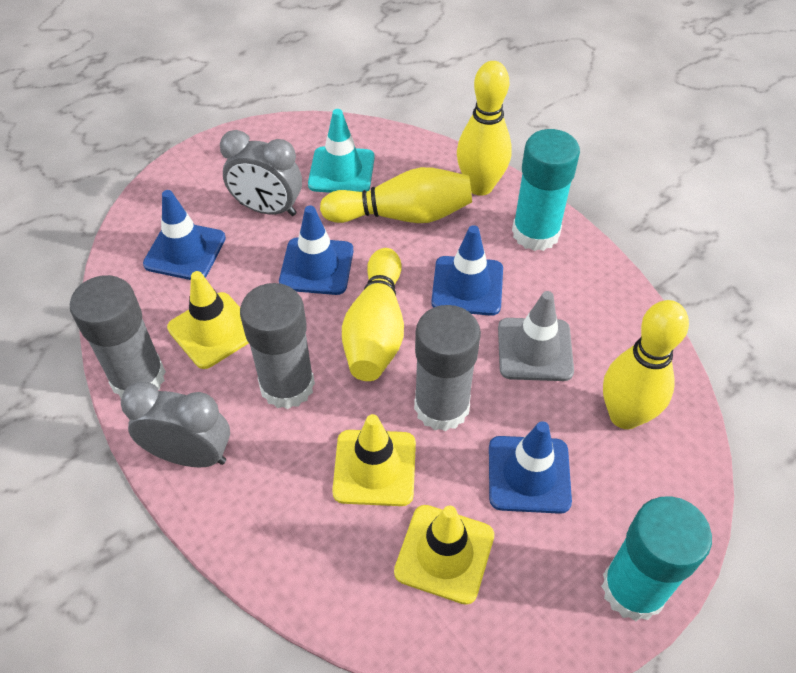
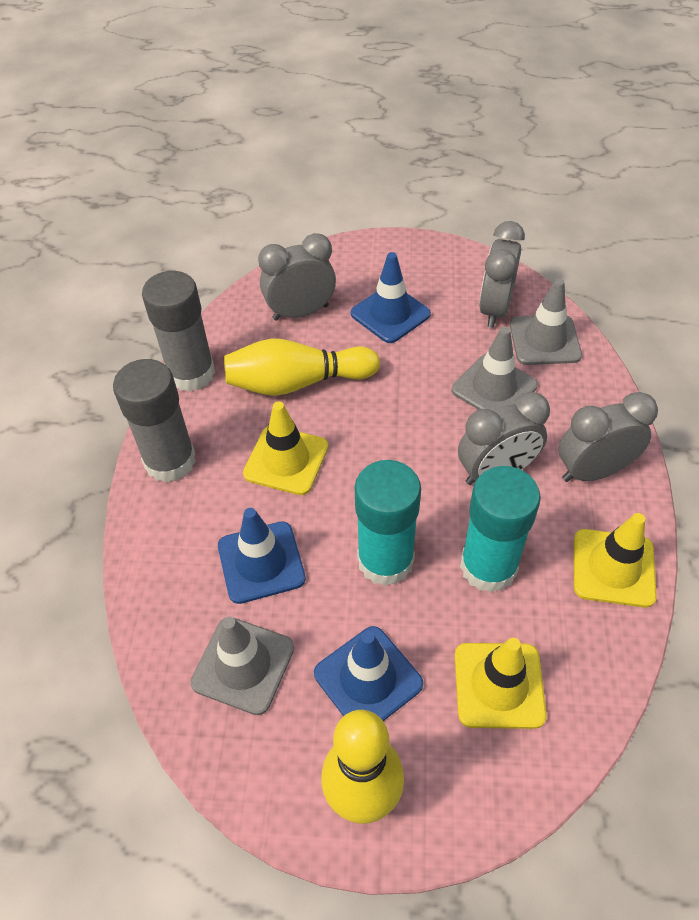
blue traffic cone: 4 -> 3
grey clock: 2 -> 4
grey glue stick: 3 -> 2
grey traffic cone: 1 -> 3
turquoise traffic cone: 1 -> 0
yellow bowling pin: 4 -> 2

